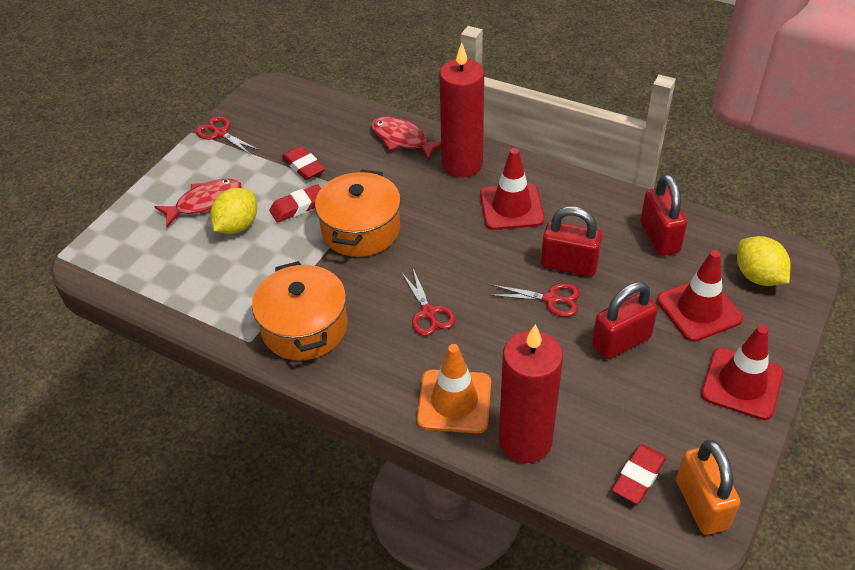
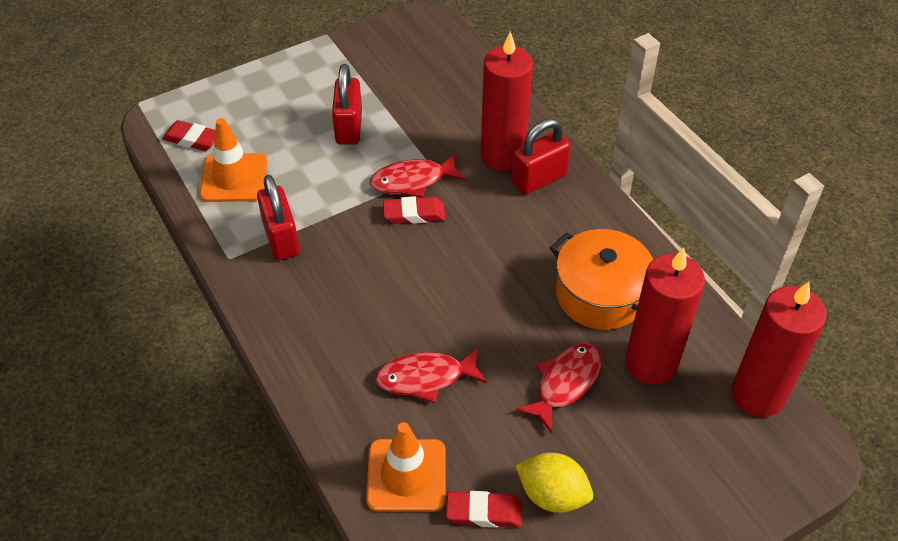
orange padlock: 1 -> 0
orange pot: 2 -> 1
orange traffic cone: 1 -> 2
red candle: 2 -> 3
red fish: 2 -> 3
red scissors: 3 -> 0
red traffic cone: 3 -> 0
yellow lemon: 2 -> 1

